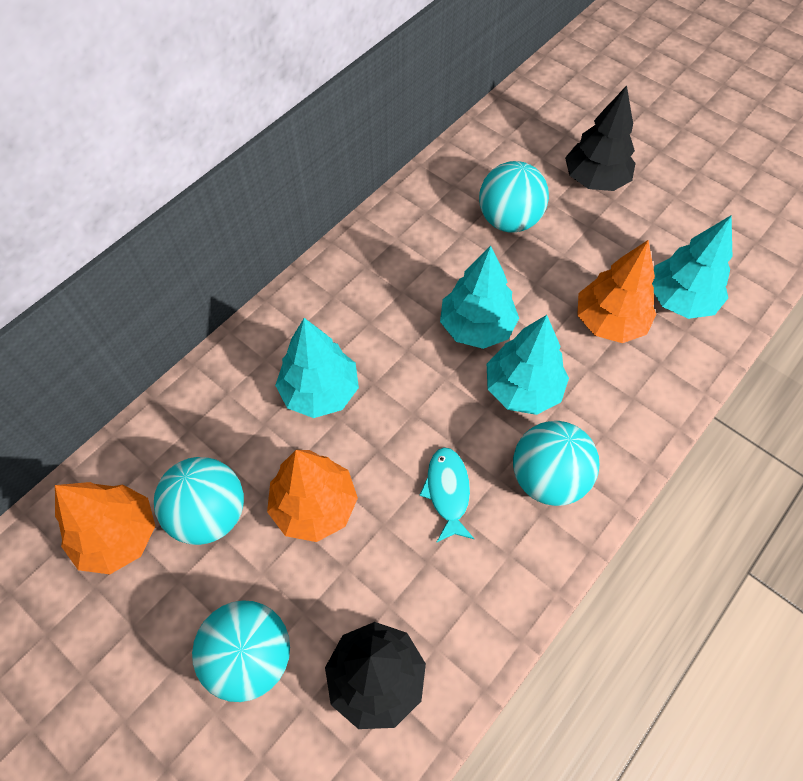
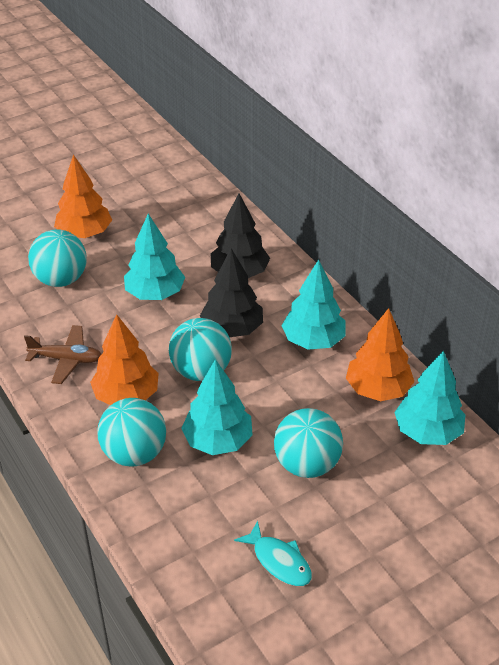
brown plane: 0 -> 1

